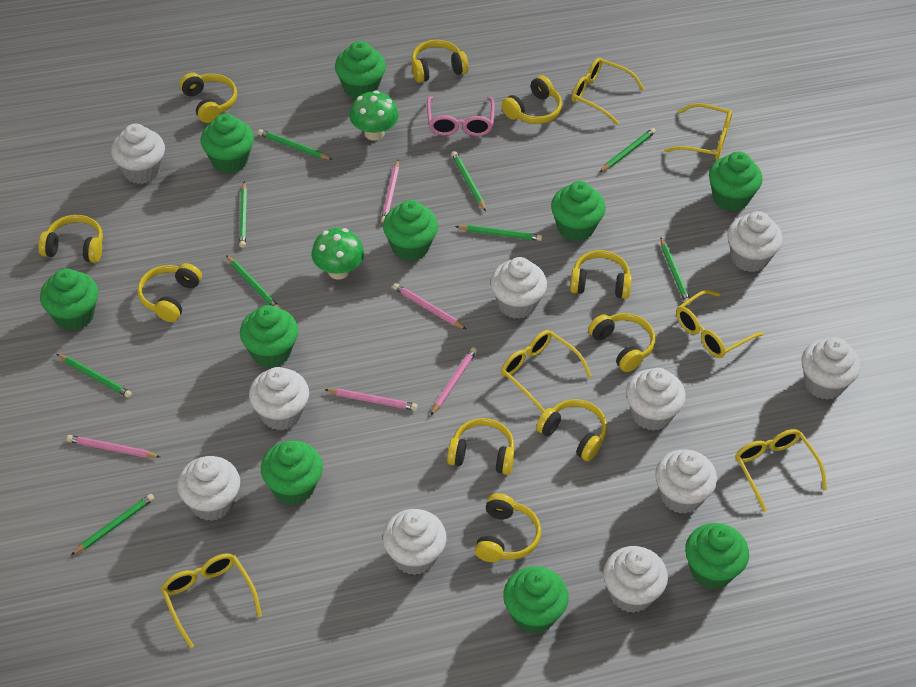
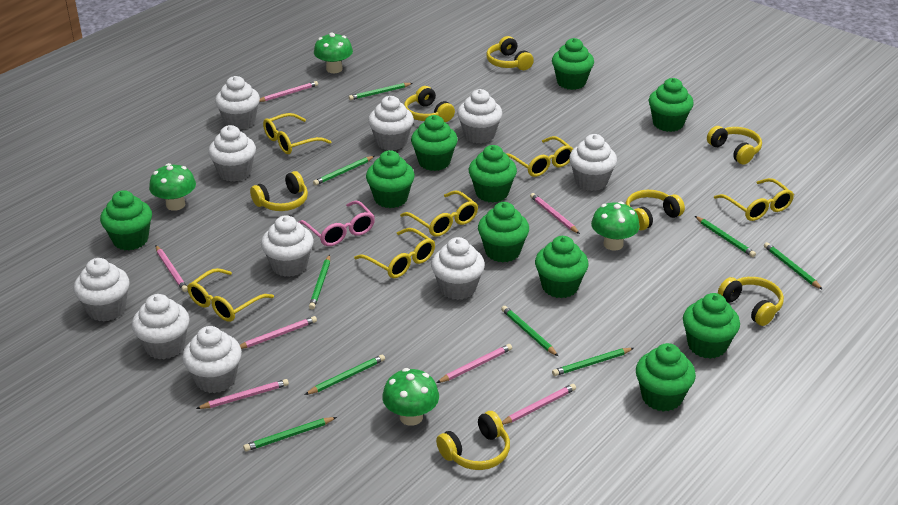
green mushroom: 2 -> 4
pink pencil: 5 -> 7
yellow headphones: 10 -> 7

